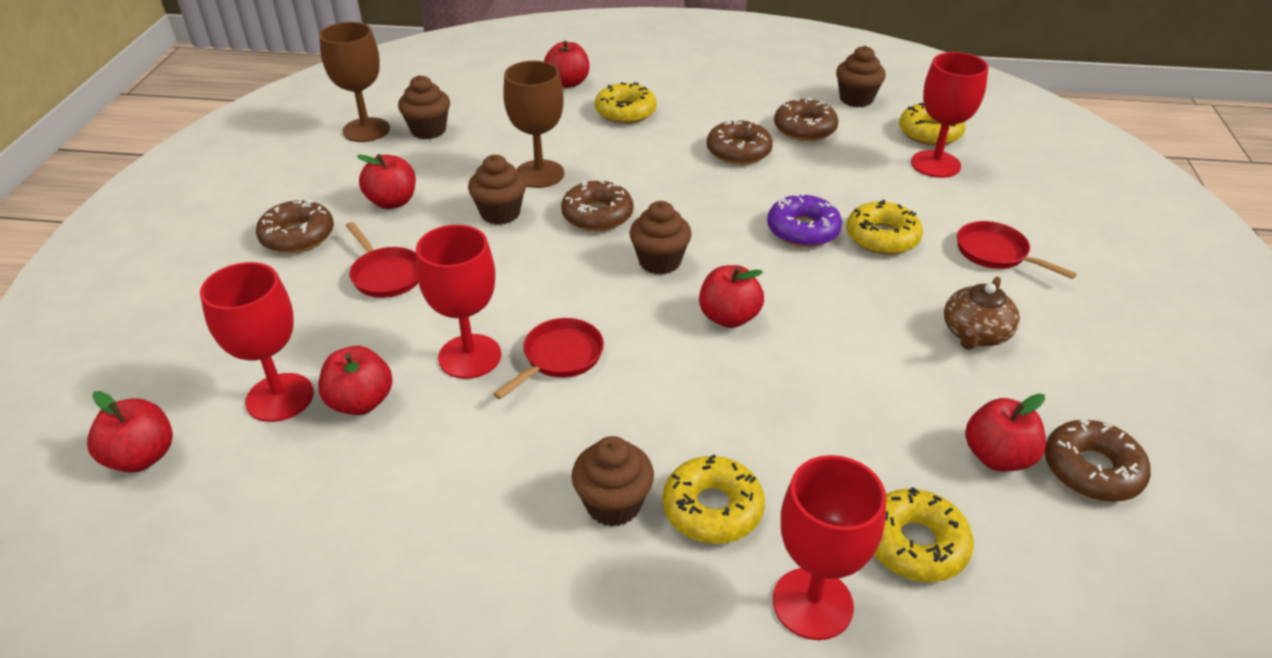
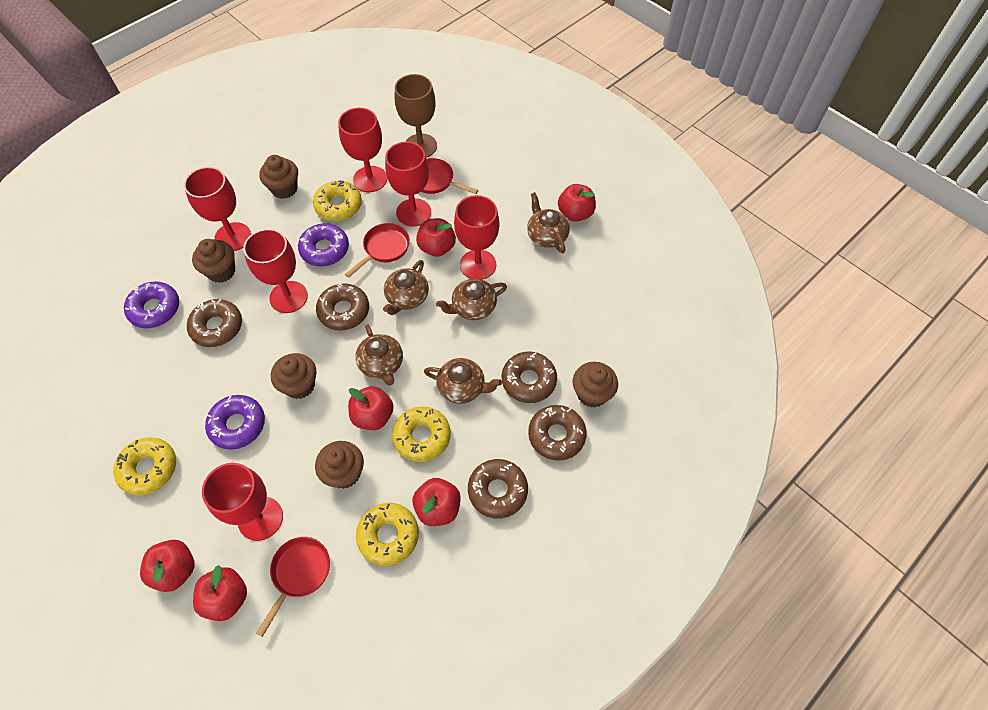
brown goblet: 2 -> 1
brown teapot: 1 -> 5
purple donut: 1 -> 3
red goblet: 4 -> 6
yellow donut: 5 -> 4

